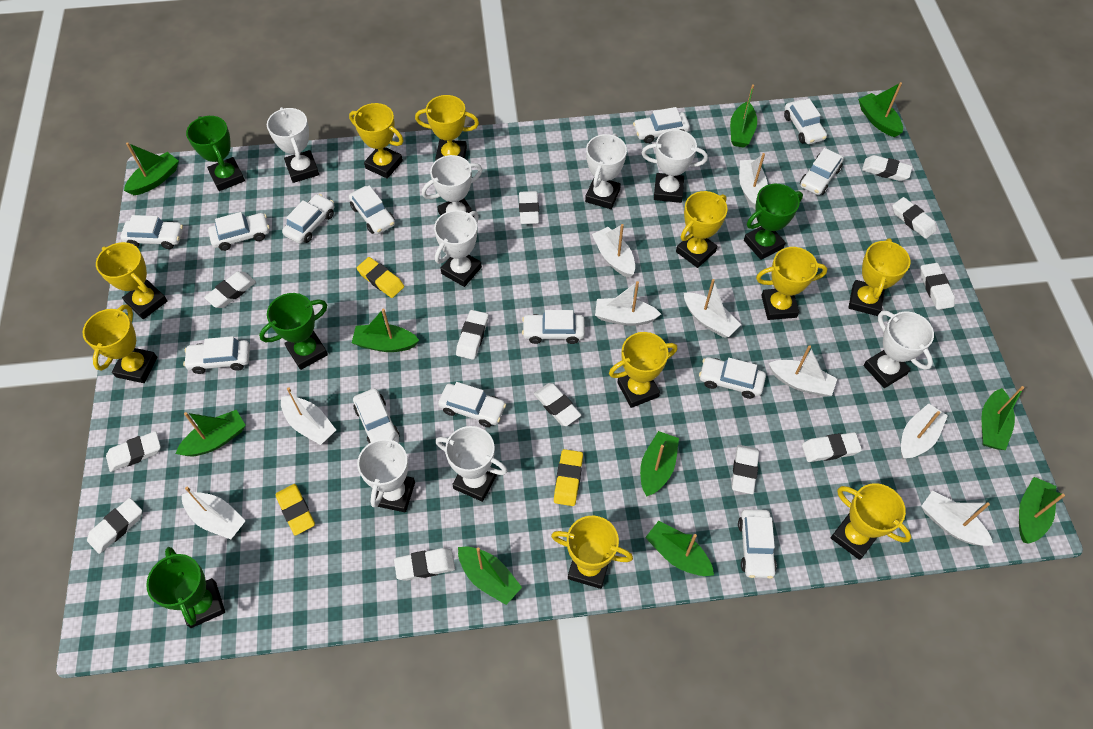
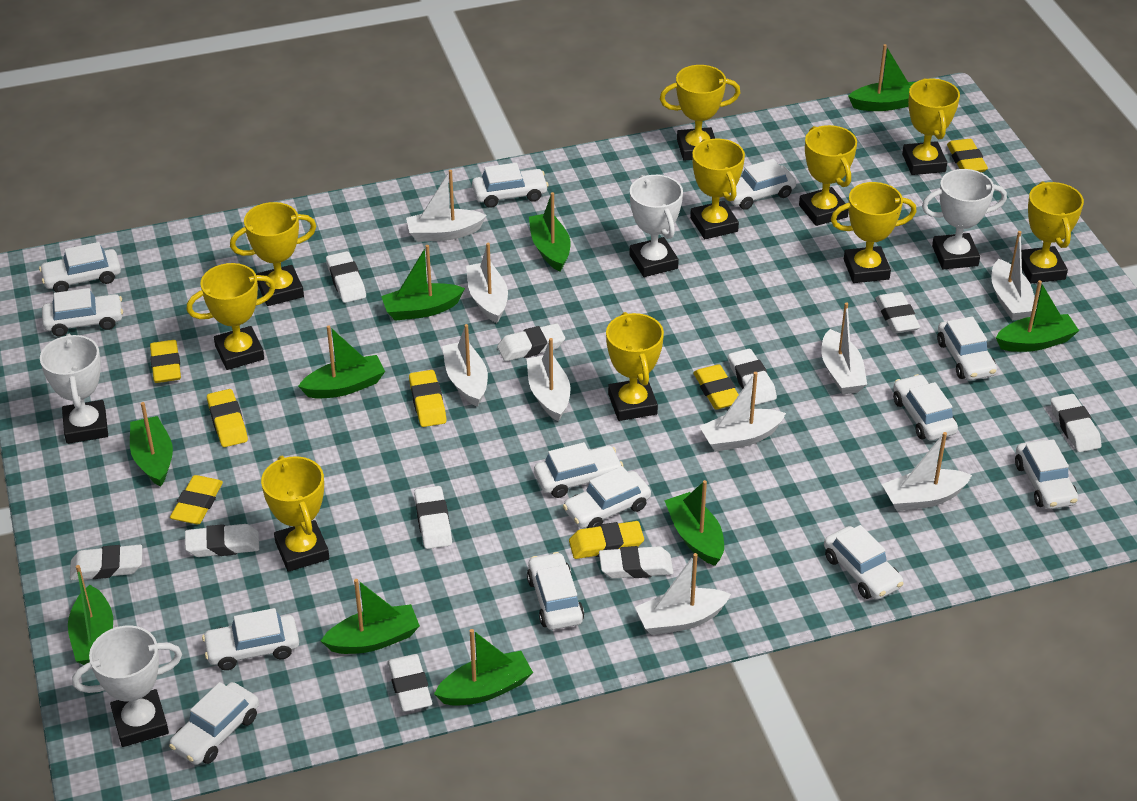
green trophy: 4 -> 0
white eraser: 12 -> 10
white trophy: 8 -> 4
yellow eraser: 3 -> 7

